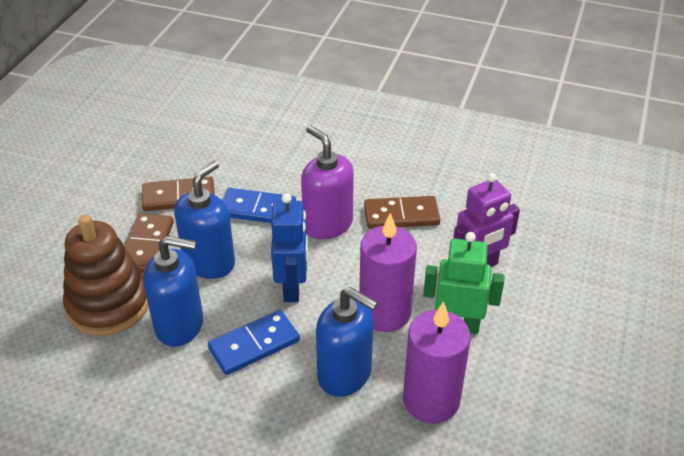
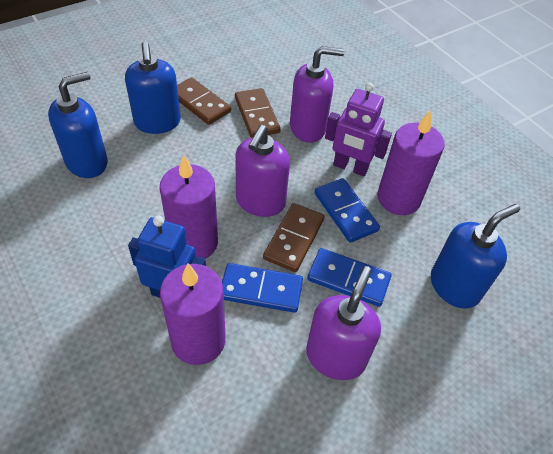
blue domino: 2 -> 3
brown stacking toy: 1 -> 0
green robot: 1 -> 0
purple candle: 2 -> 3
purple soap dispenser: 1 -> 3

